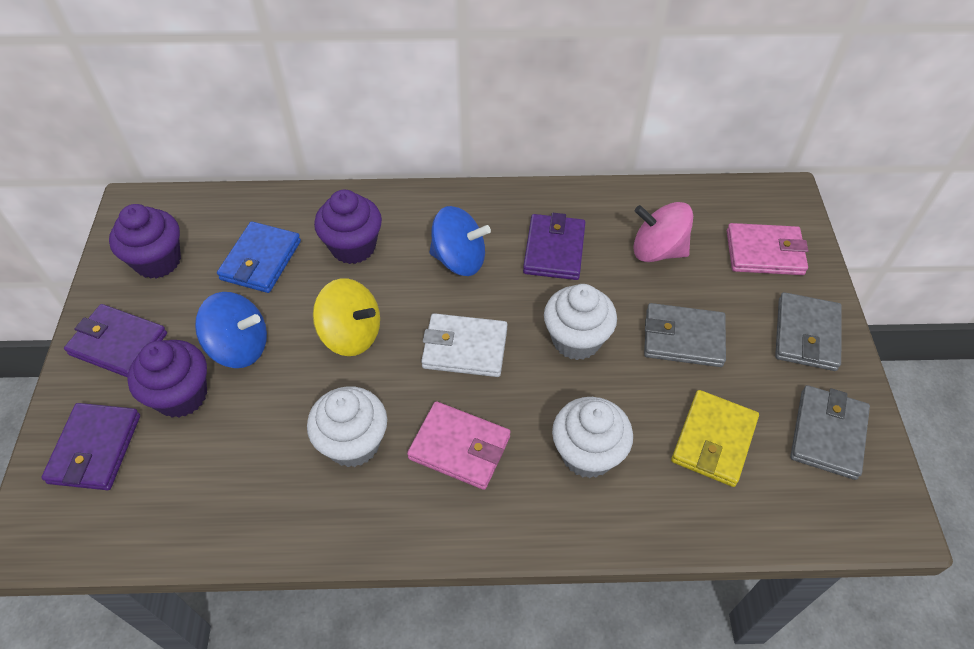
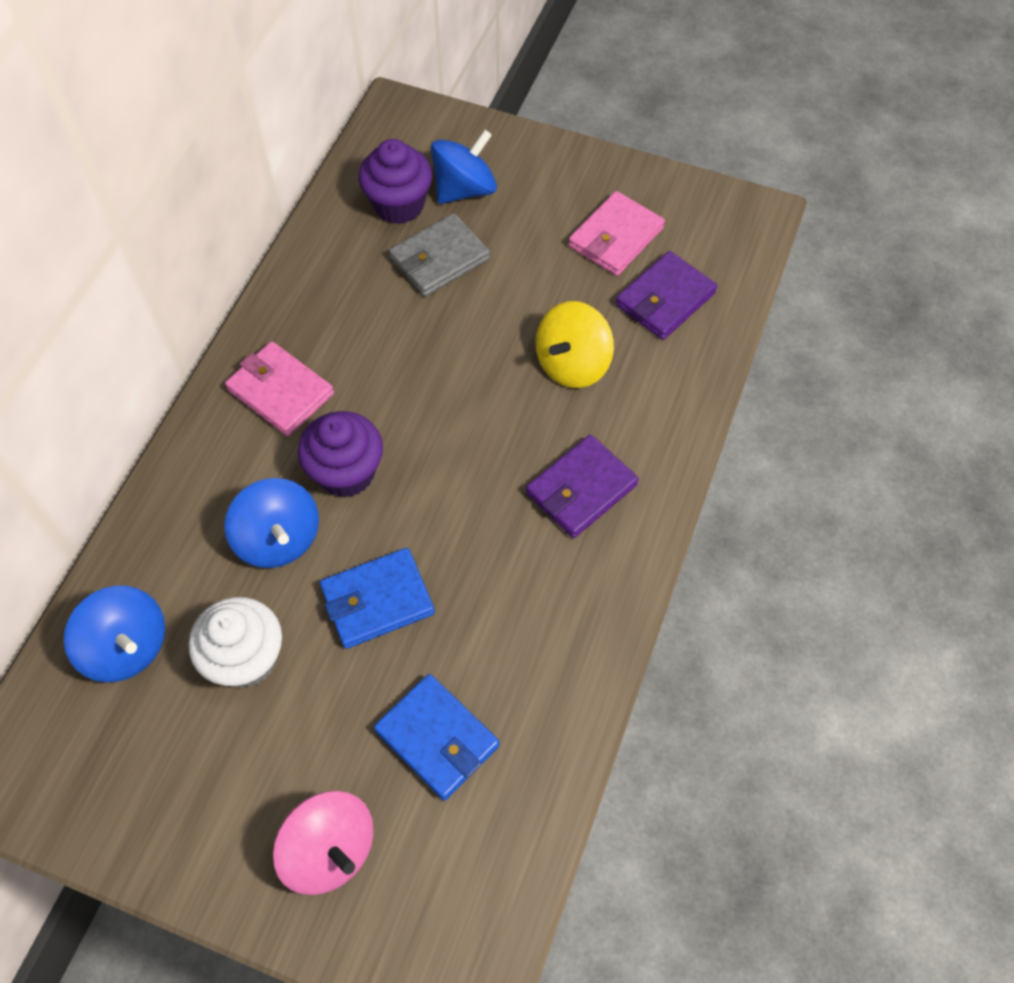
blue spinning top: 2 -> 3
blue wallet: 1 -> 2
grey wallet: 3 -> 1
purple cupcake: 3 -> 2
purple wallet: 3 -> 2
white cupcake: 3 -> 1
white wallet: 1 -> 0
yellow wallet: 1 -> 0

